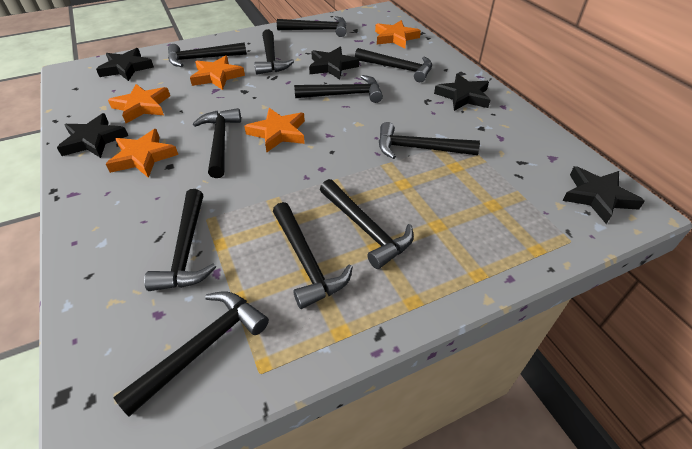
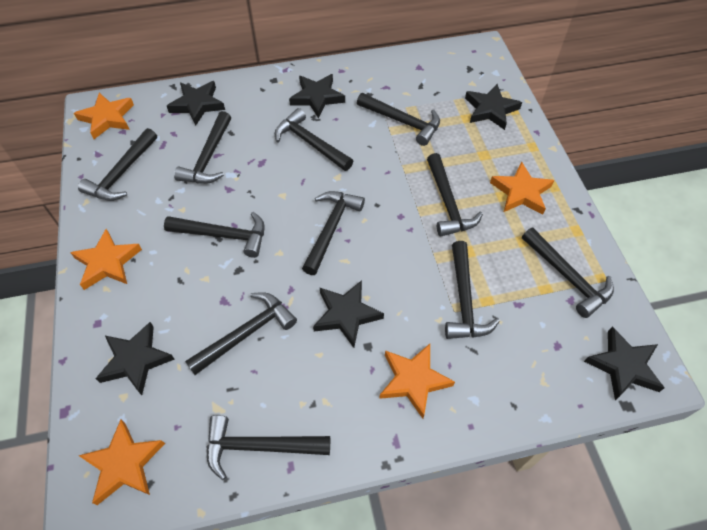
black star: 5 -> 6

